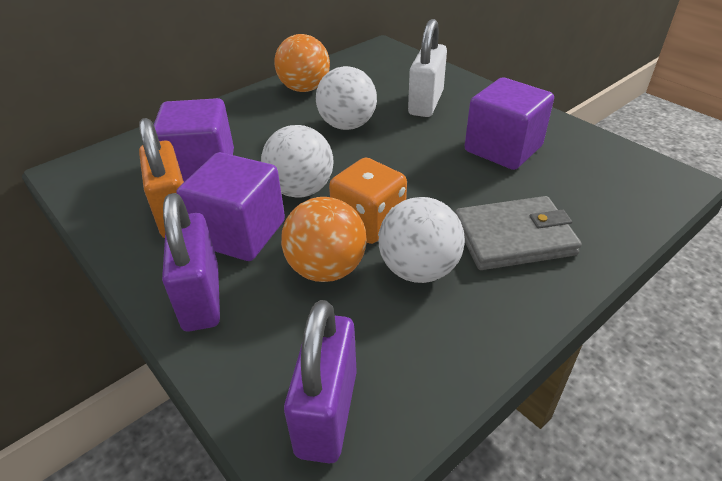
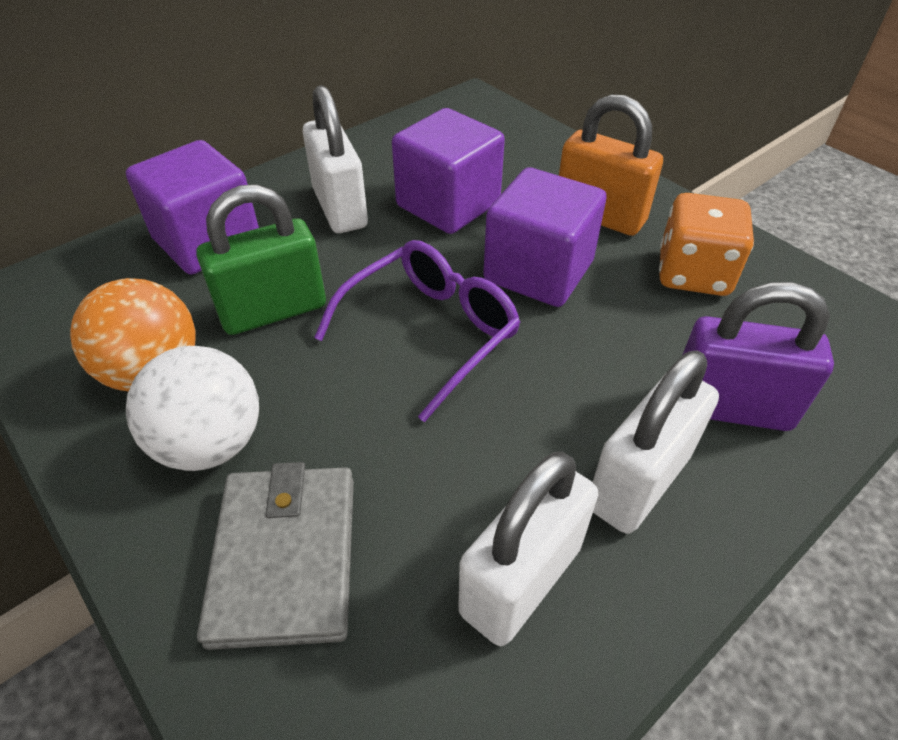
green padlock: 0 -> 1
orange ball: 2 -> 1
purple glasses: 0 -> 1
purple padlock: 2 -> 1
white ball: 3 -> 1
white padlock: 1 -> 3

